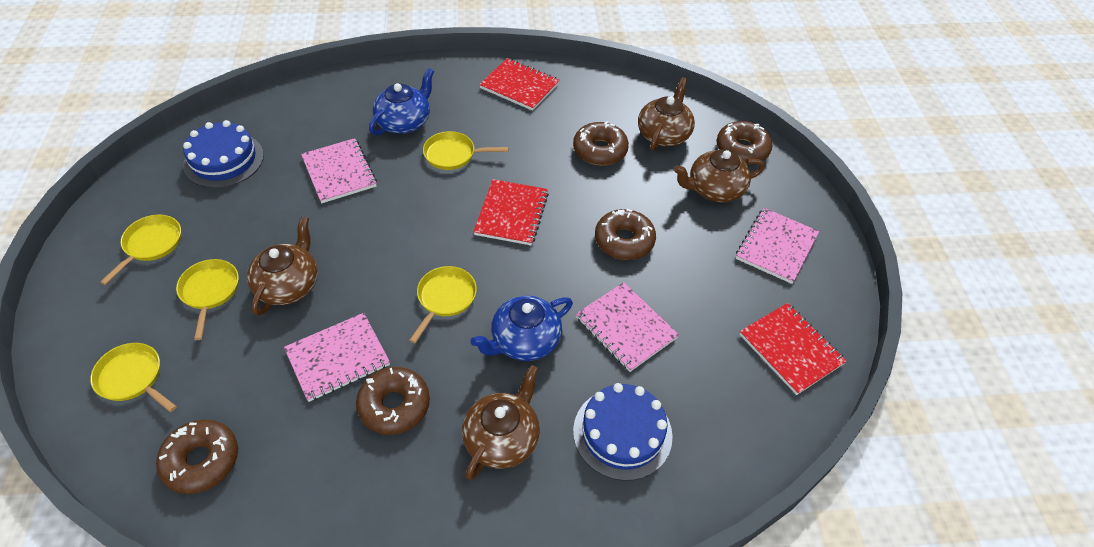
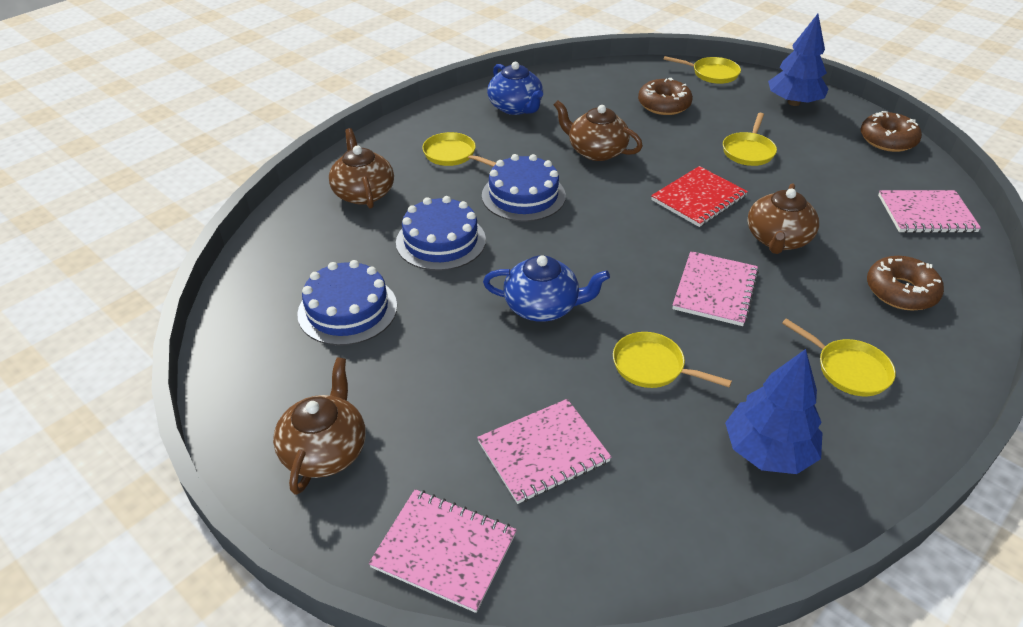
blue cake: 2 -> 3
blue tree: 0 -> 2
brown donut: 5 -> 3
red notebook: 3 -> 1

